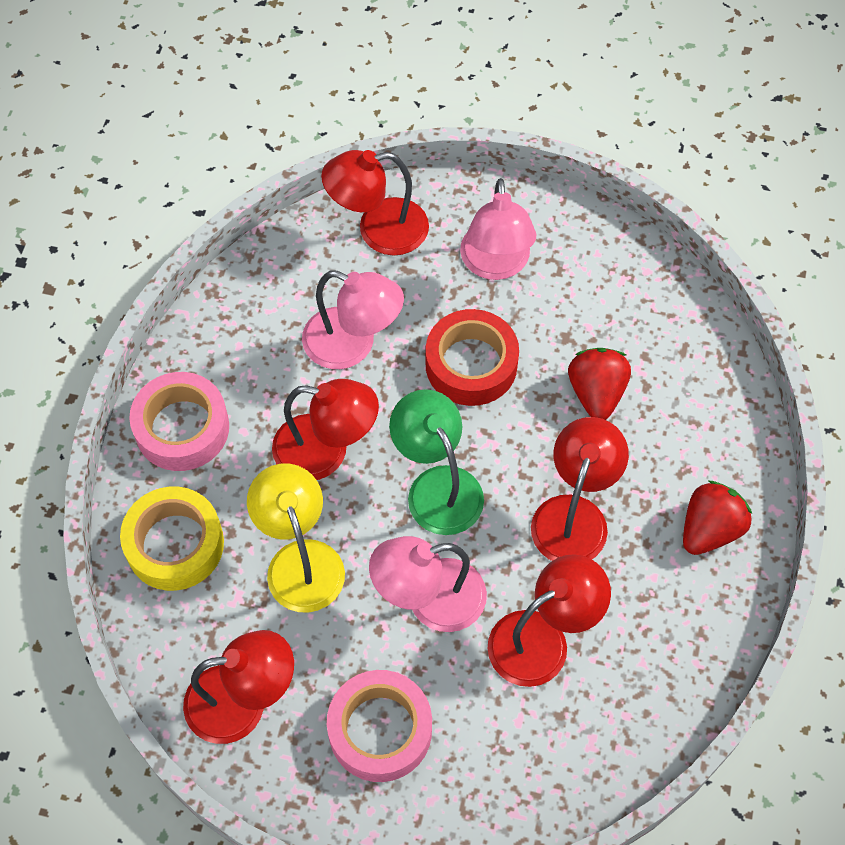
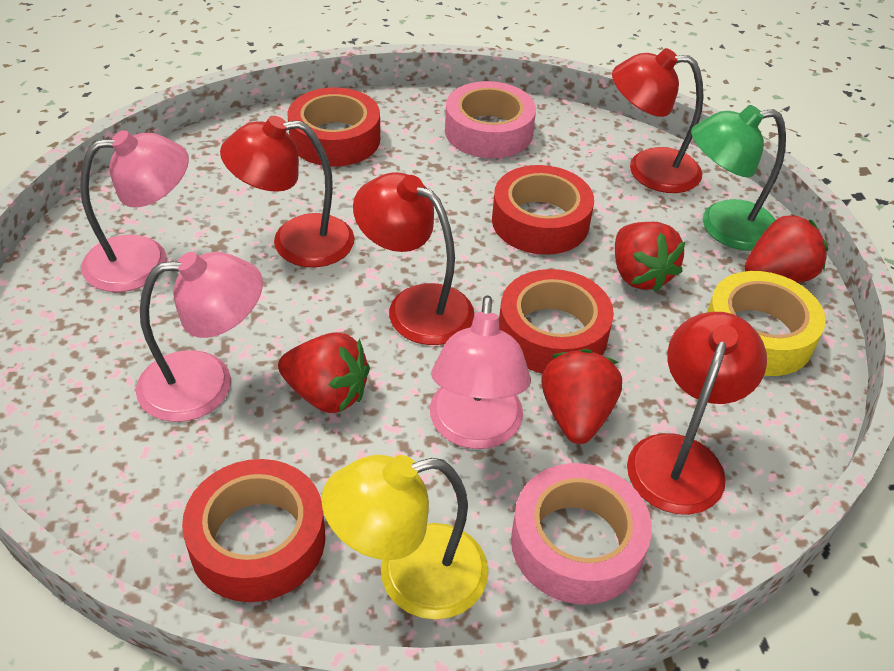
red lamp: 5 -> 4
red strawberry: 2 -> 4
red tape: 1 -> 4

